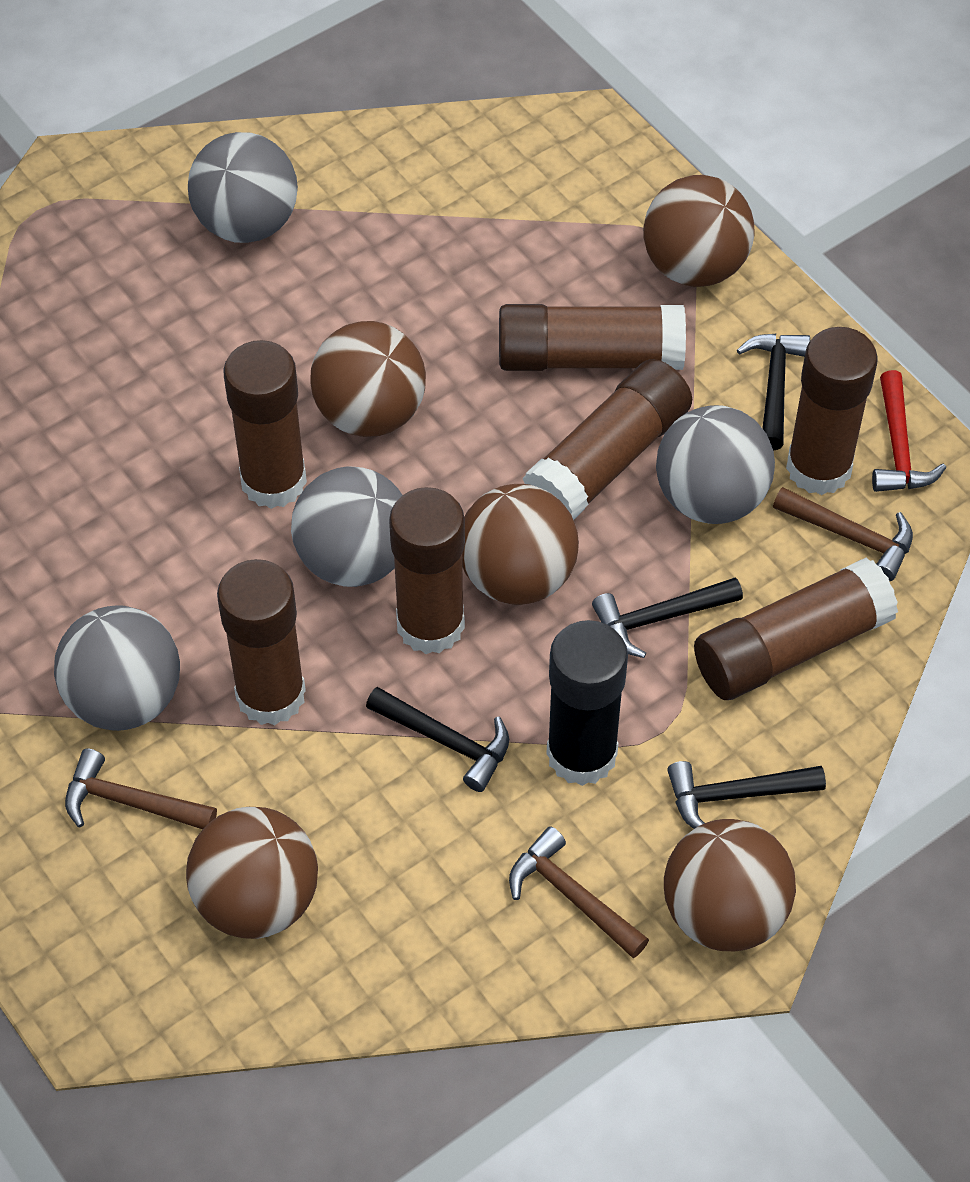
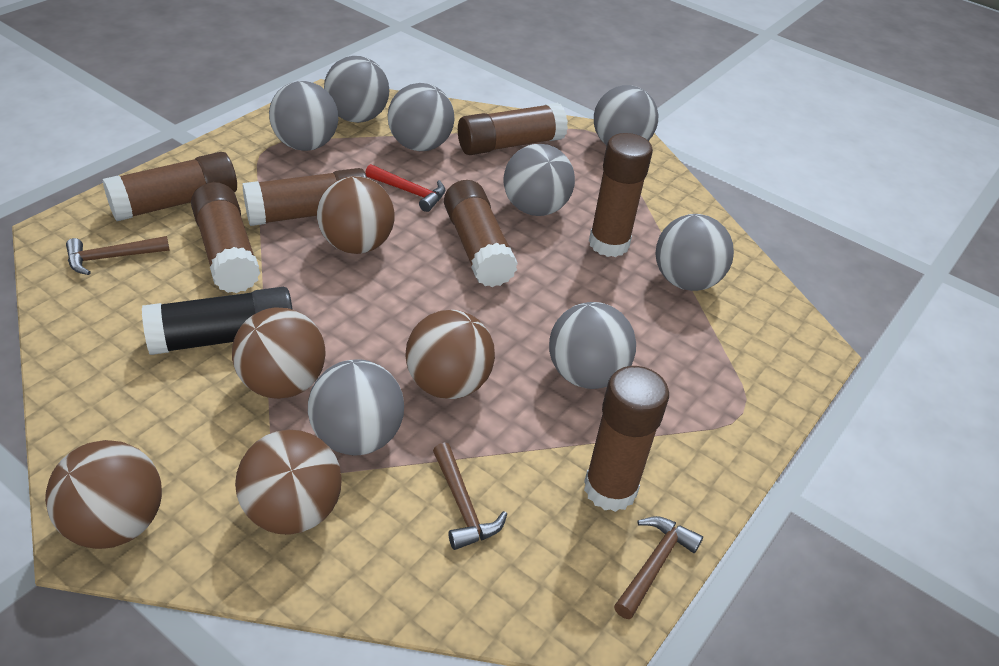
black hammer: 4 -> 0
grey ball: 4 -> 8

